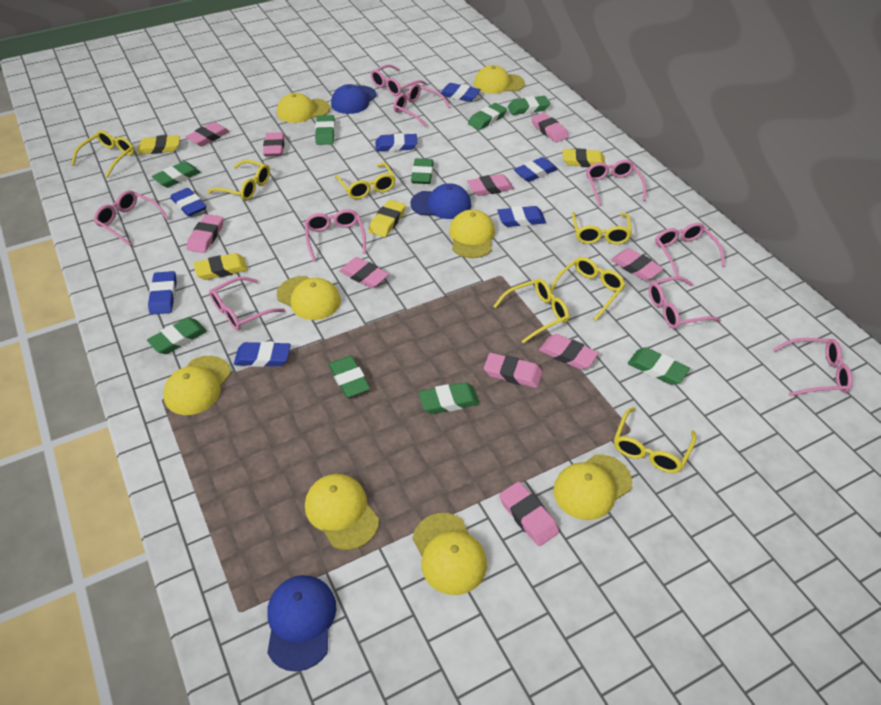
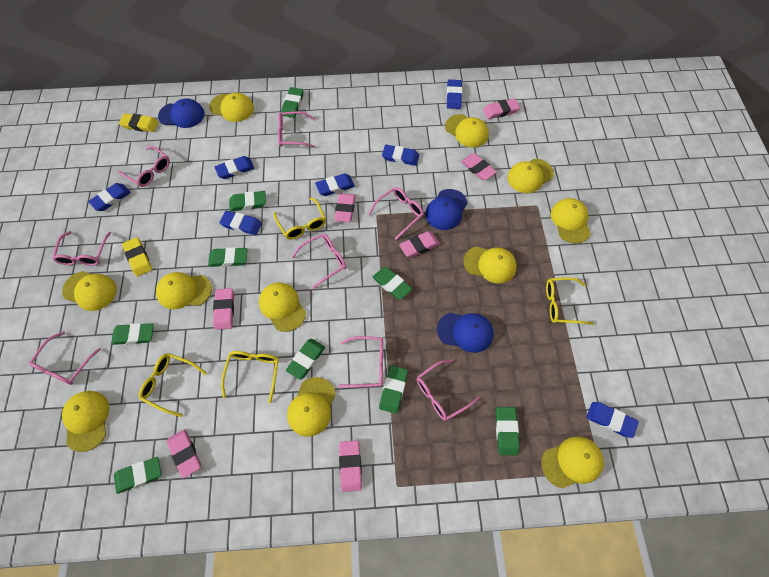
pink eraser: 10 -> 7
pink glasses: 9 -> 8
yellow cap: 8 -> 11
yellow eraser: 4 -> 2
yellow glasses: 7 -> 4

